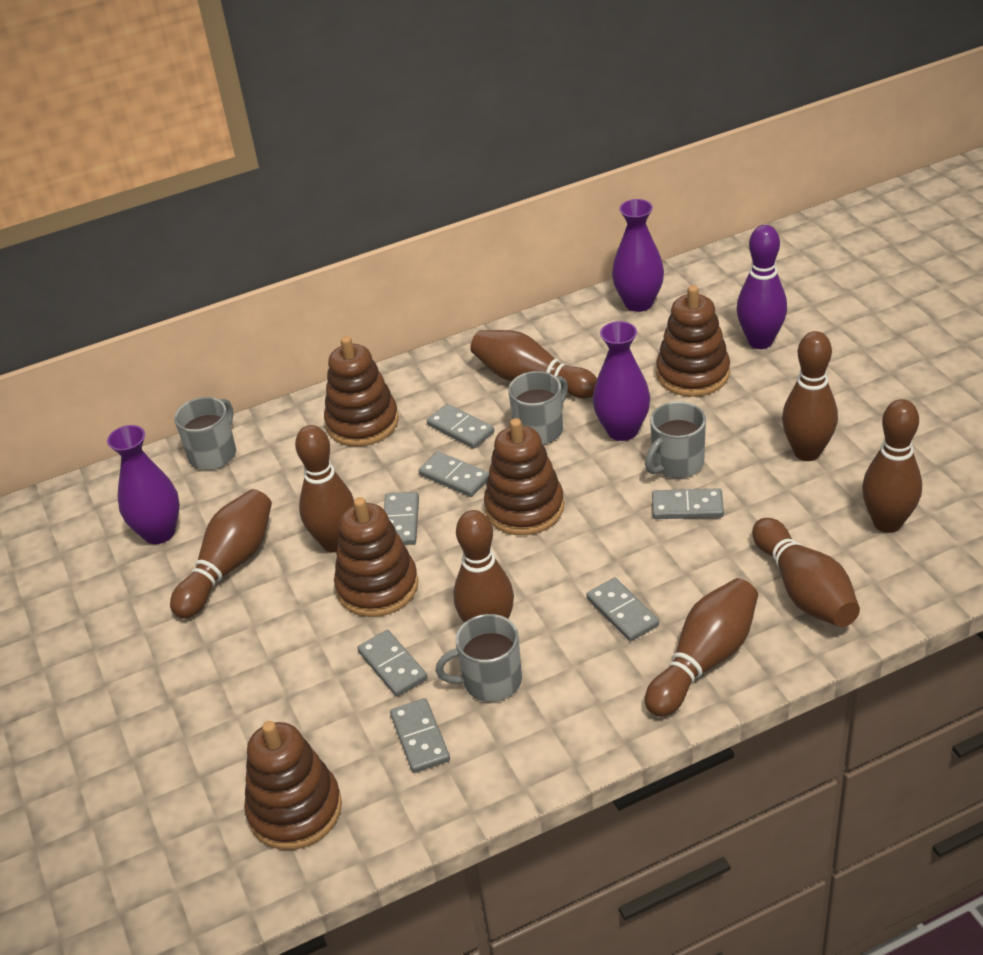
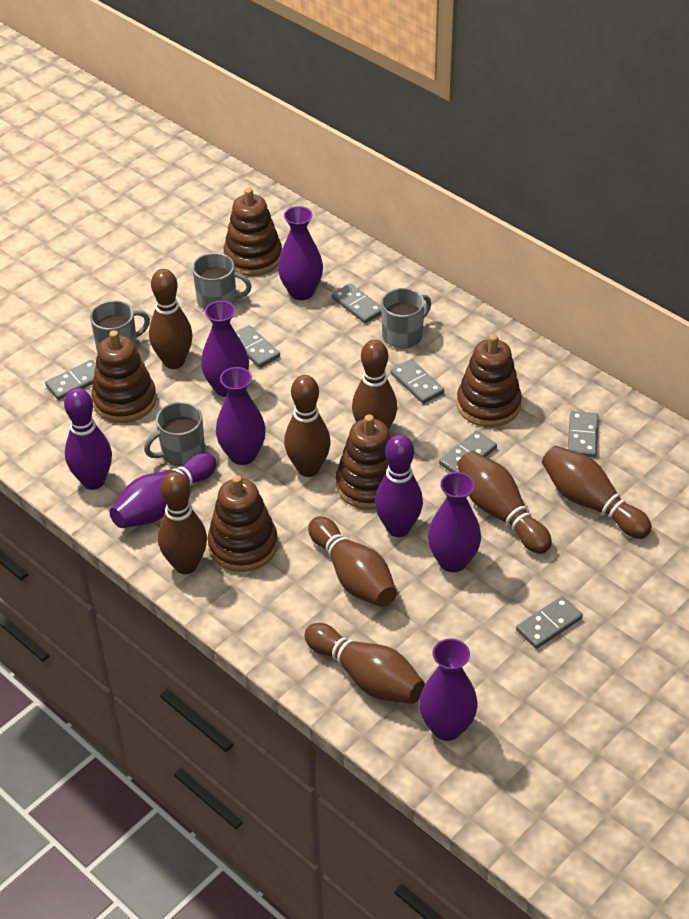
purple bowling pin: 1 -> 3
purple vase: 3 -> 5

